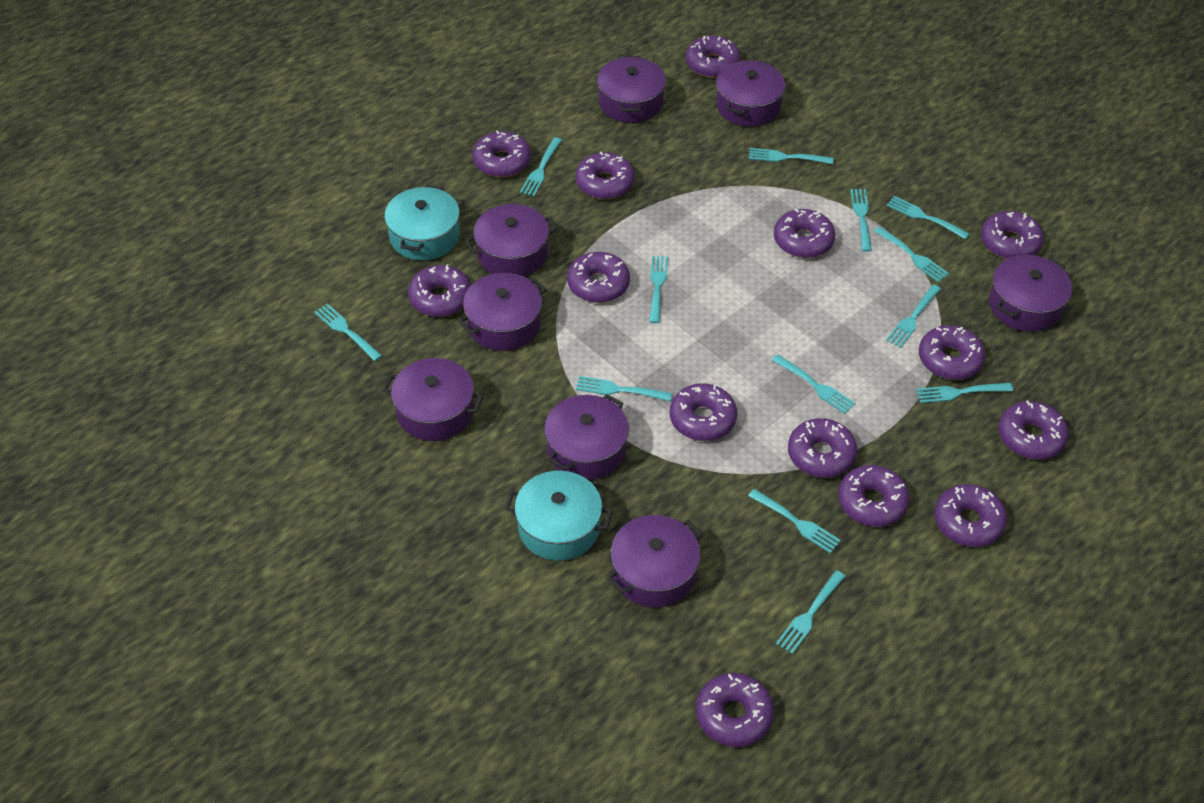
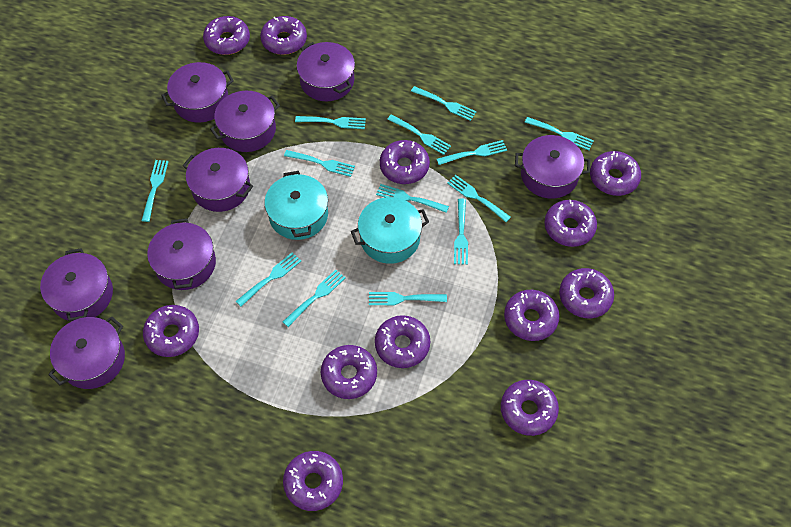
purple donut: 14 -> 12

